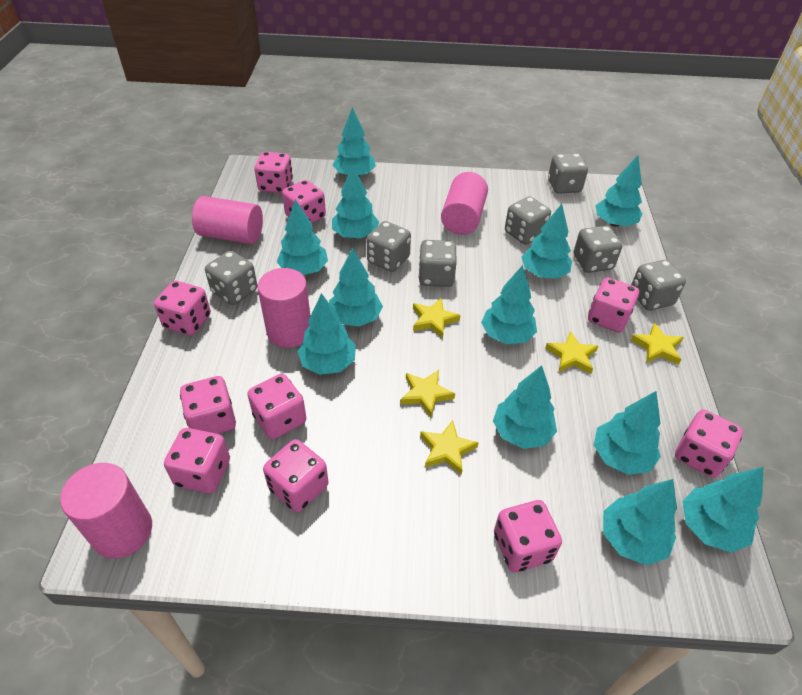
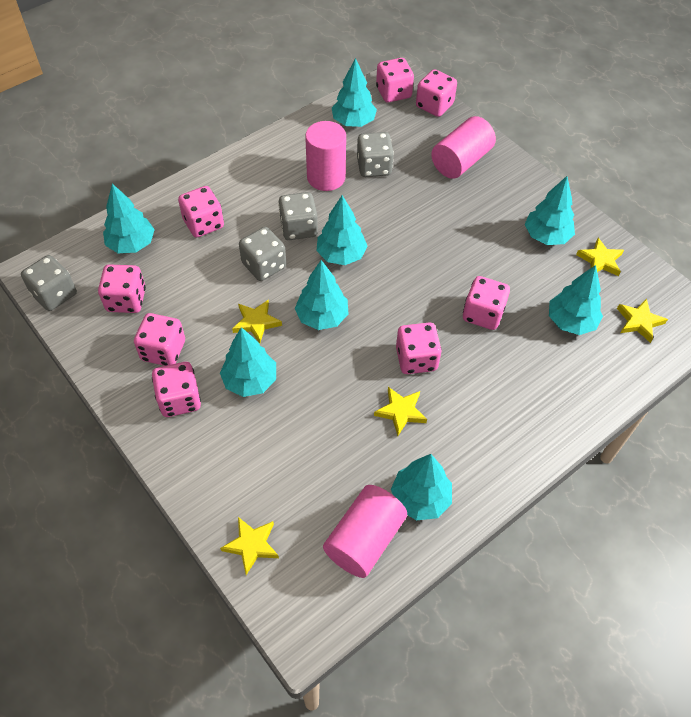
grey dice: 7 -> 4
pink cylinder: 4 -> 3
pink dice: 10 -> 8
turquoise tree: 12 -> 8

